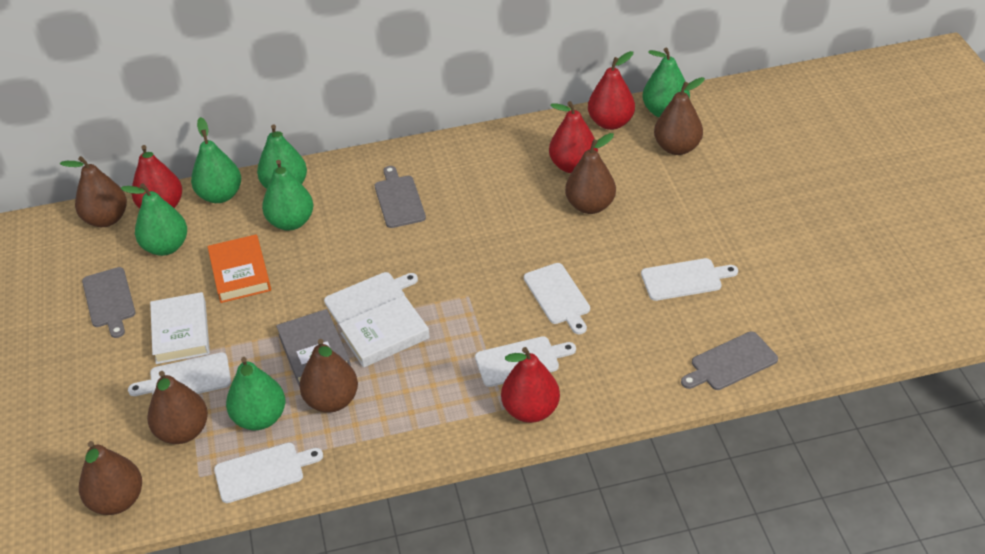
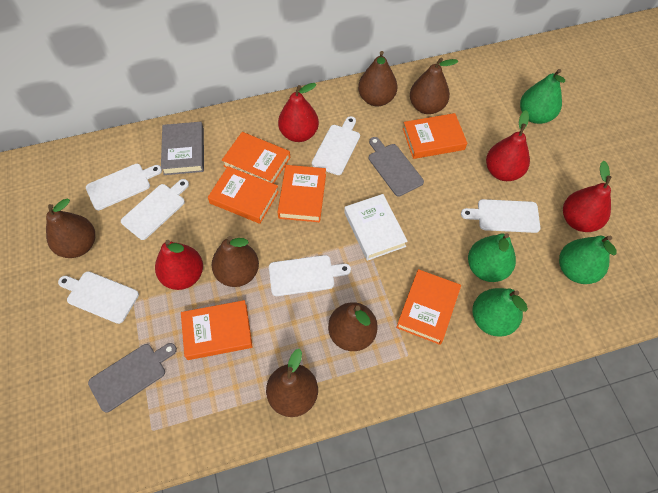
green pear: 6 -> 4
grey cutting board: 3 -> 2
orange book: 1 -> 6
white book: 2 -> 1

